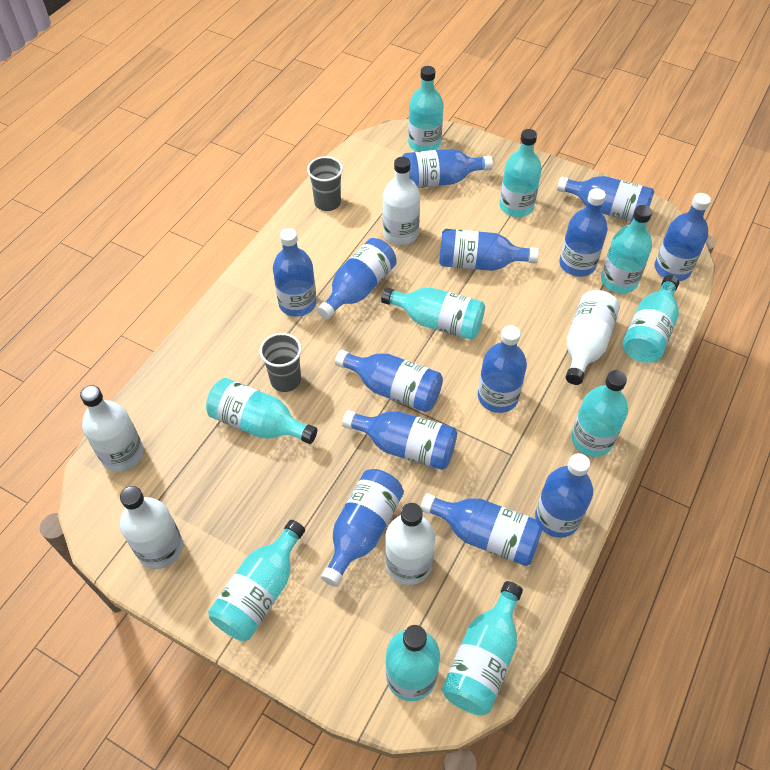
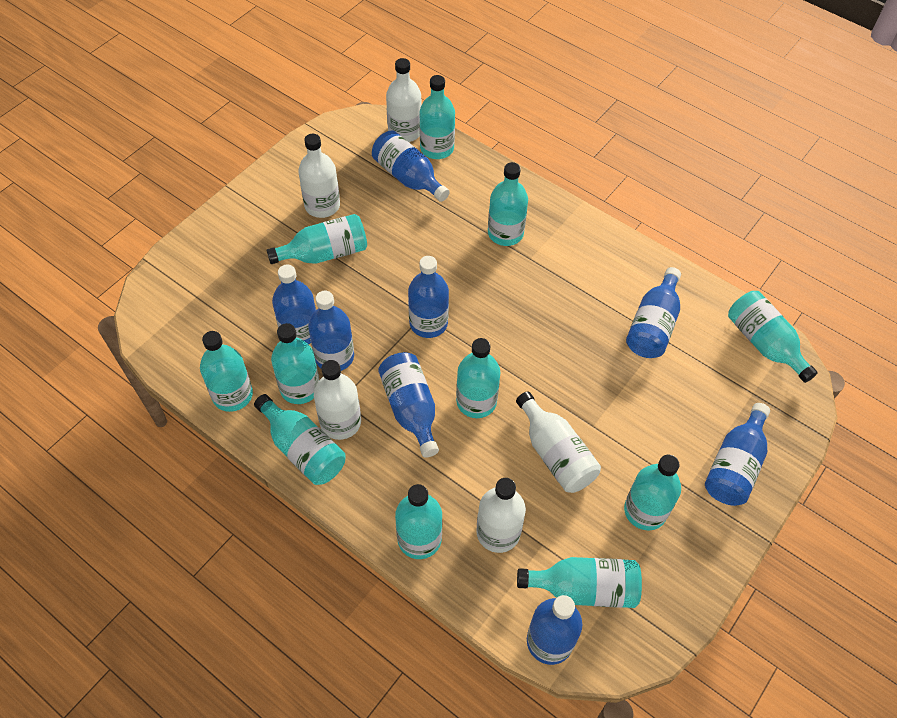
blue bottle: 13 -> 8
grey cup: 2 -> 0
turquoise bottle: 10 -> 11

